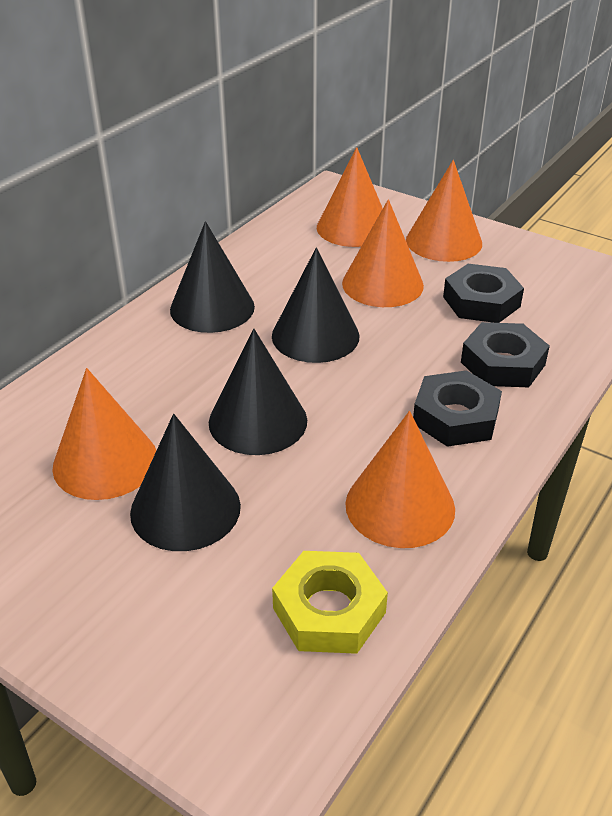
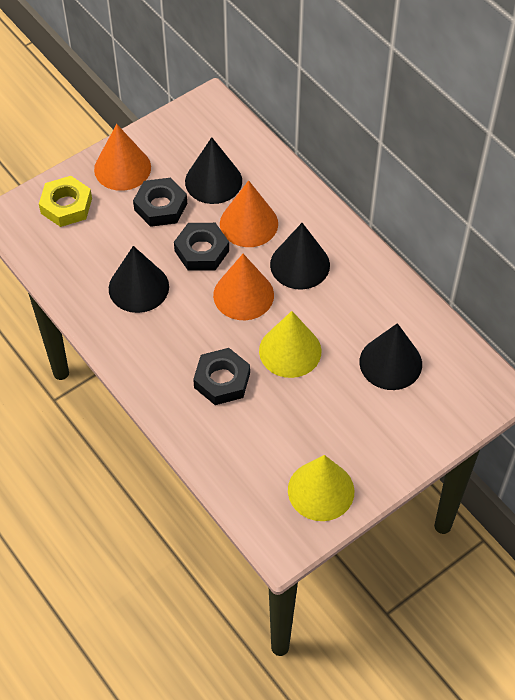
orange cone: 5 -> 3
yellow cone: 0 -> 2

